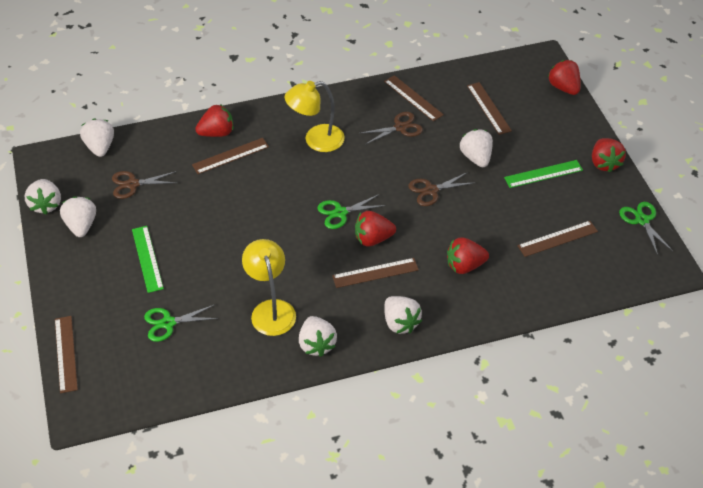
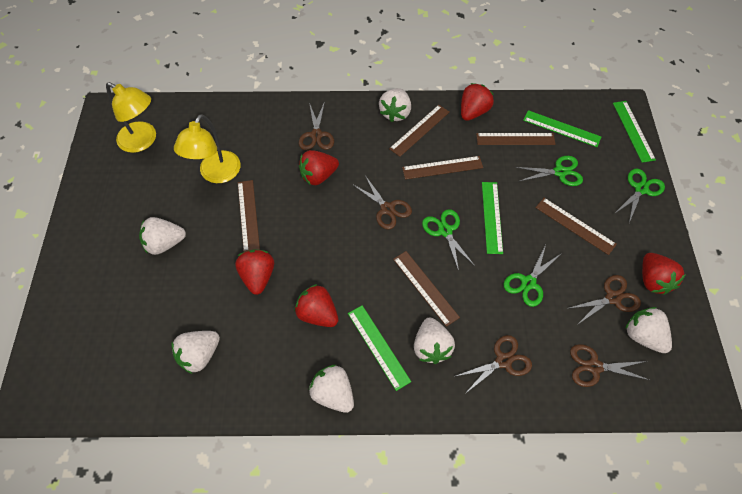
brown scissors: 3 -> 5
green ruler: 2 -> 4
green scissors: 3 -> 4

